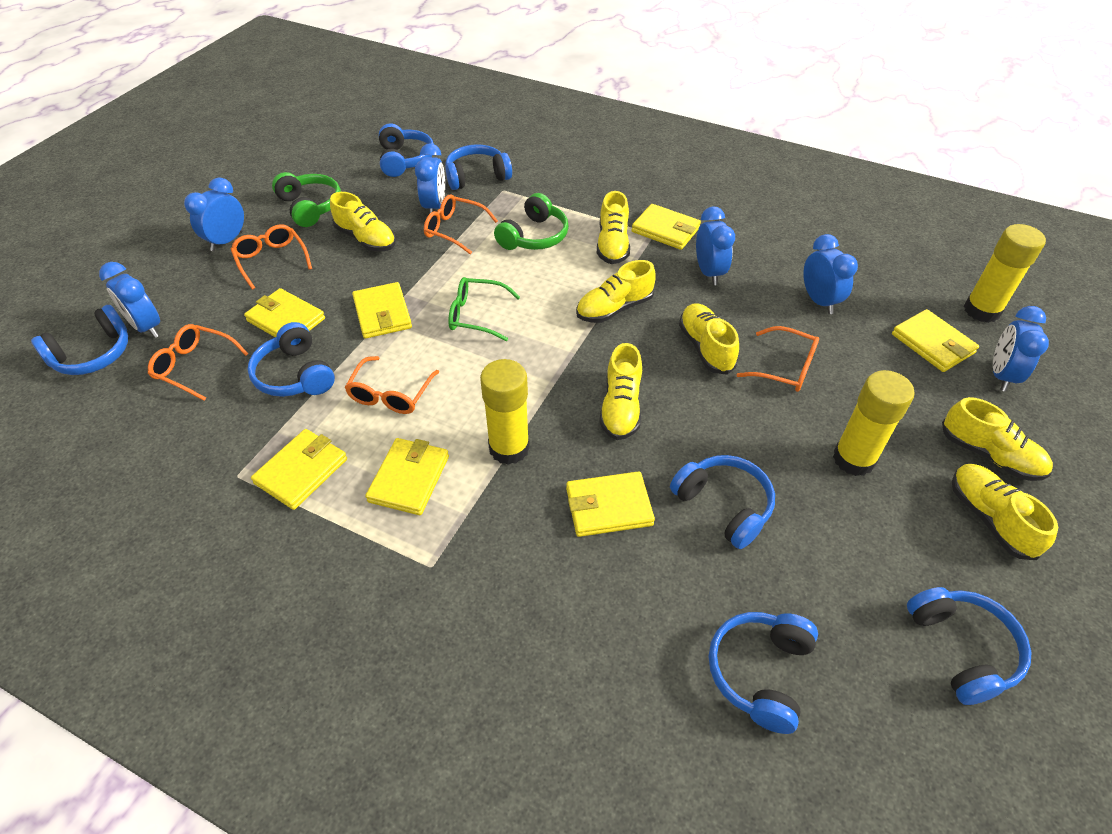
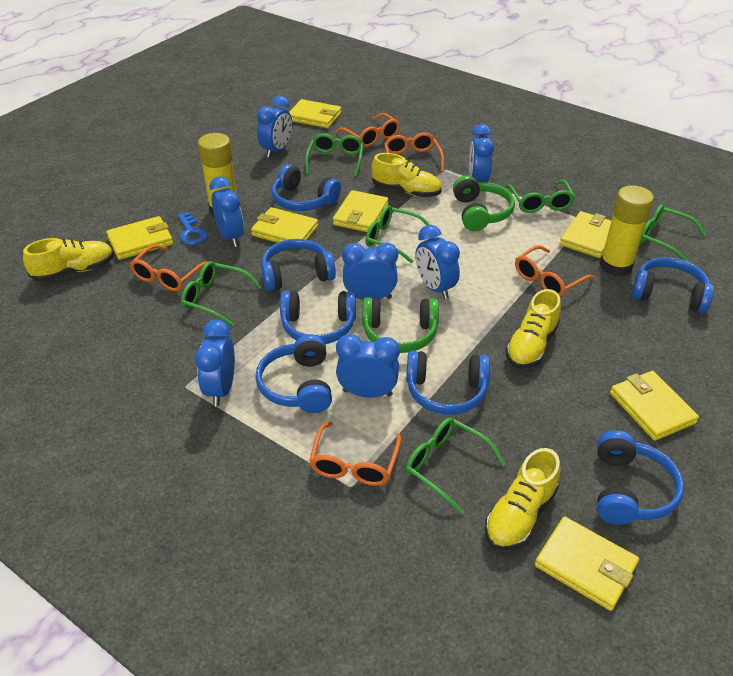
blue clock: 6 -> 7
blue key: 0 -> 1
green glasses: 1 -> 6
yellow glue stick: 3 -> 2
yellow shoe: 7 -> 4

